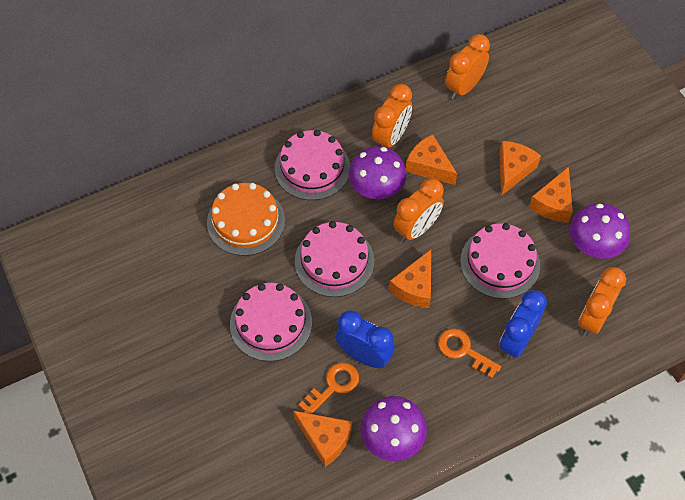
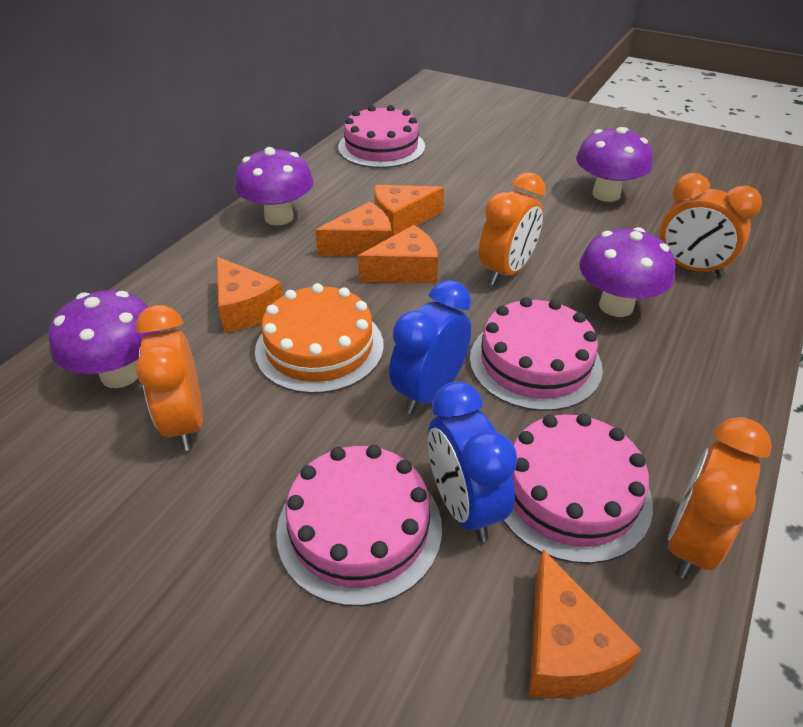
orange key: 2 -> 0
purple mushroom: 3 -> 4

